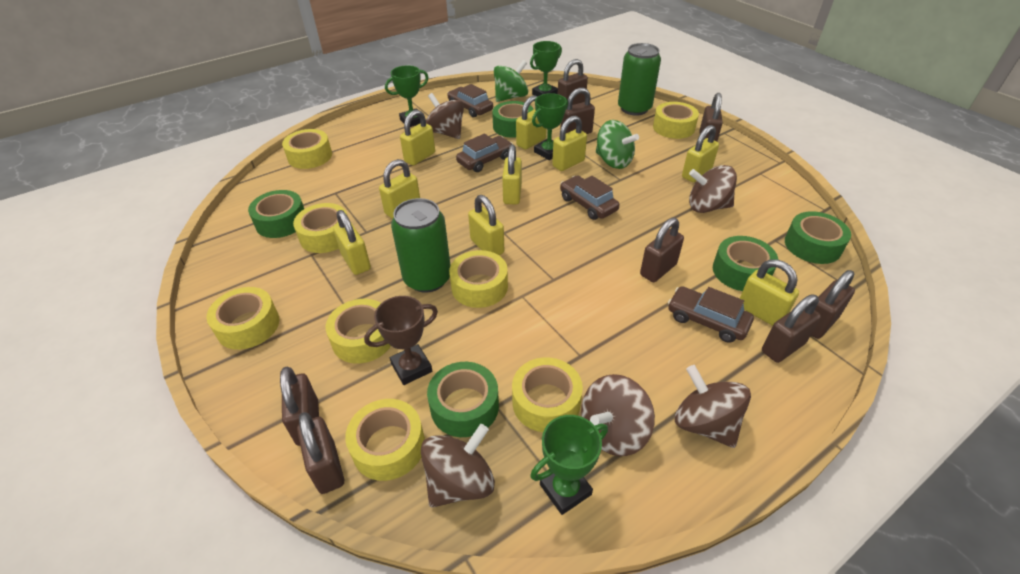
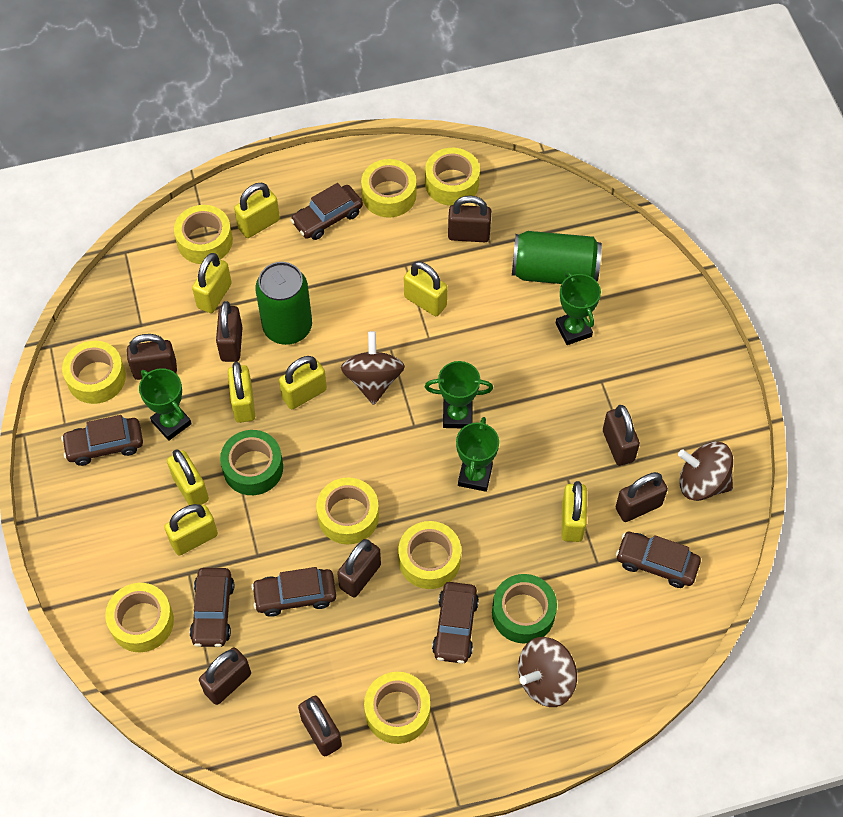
brown car: 4 -> 6
brown spinning top: 5 -> 3
brown trophy: 1 -> 0
green spinning top: 2 -> 0
green tape: 5 -> 2
yellow padlock: 9 -> 8

